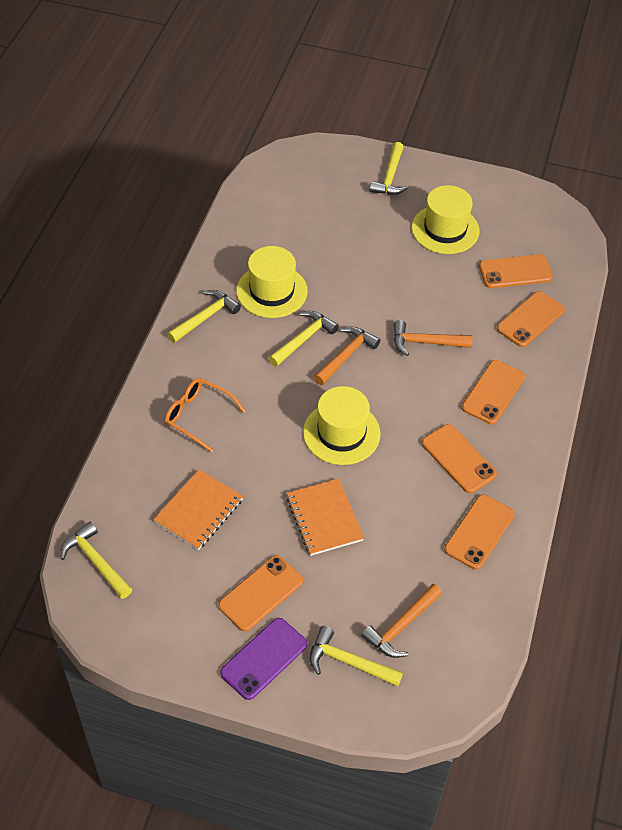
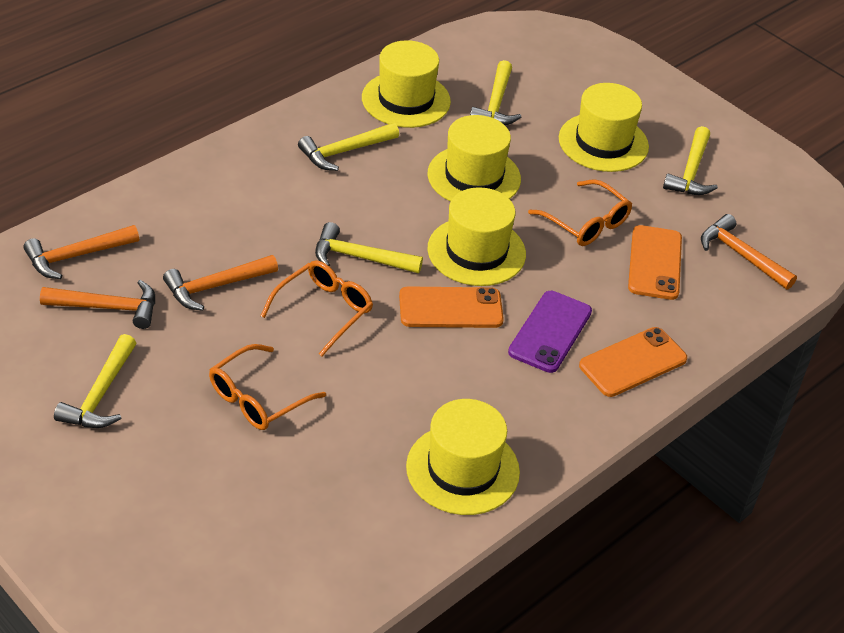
orange glasses: 1 -> 3
orange hammer: 3 -> 4
orange notebook: 2 -> 0
orange phone: 6 -> 3
yellow hat: 3 -> 5

